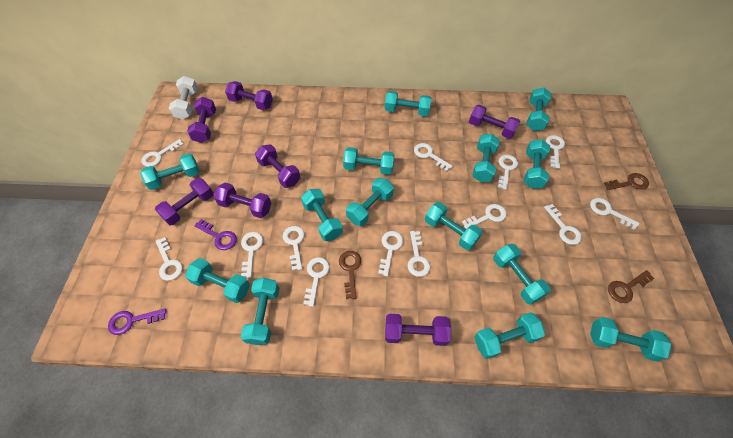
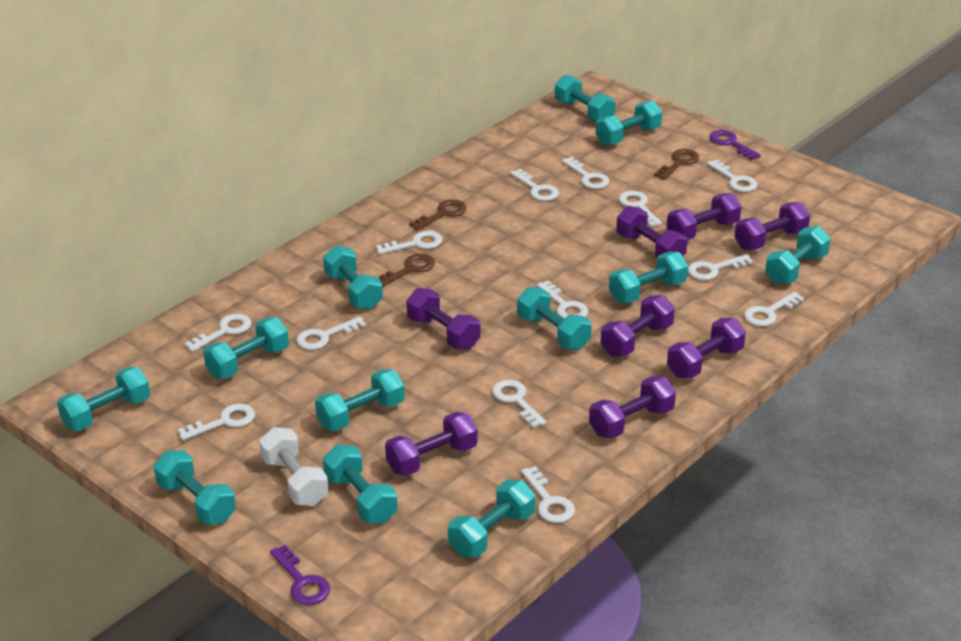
purple dumbbell: 7 -> 8
turquoise dumbbell: 14 -> 12

